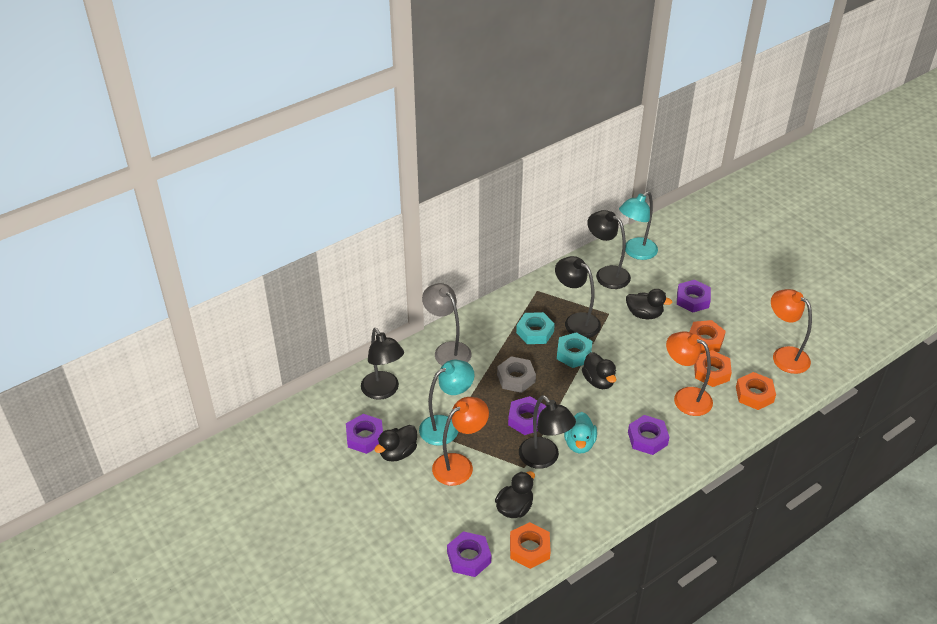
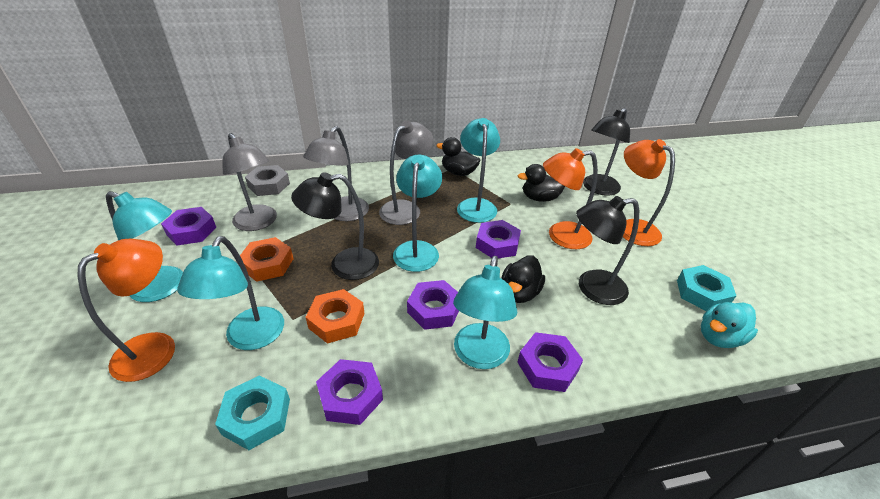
black duck: 4 -> 3
black lamp: 4 -> 3
grey lamp: 1 -> 3
orange nut: 4 -> 2
turquoise lamp: 2 -> 5

